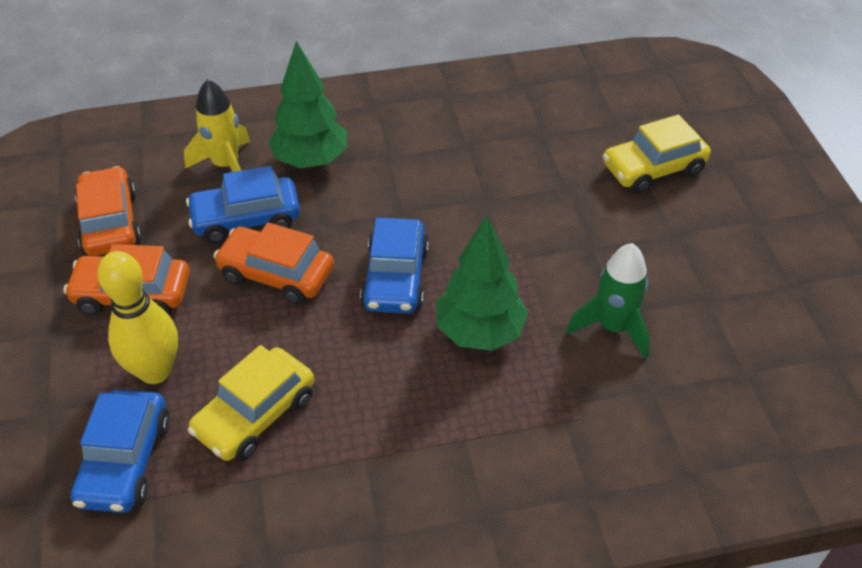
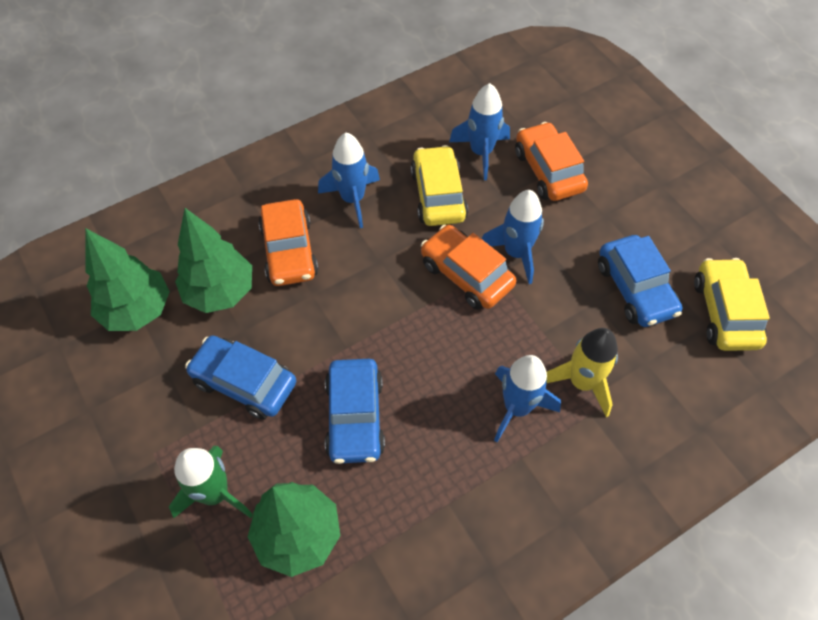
blue rocket: 0 -> 4
green tree: 2 -> 3
yellow bowling pin: 1 -> 0

